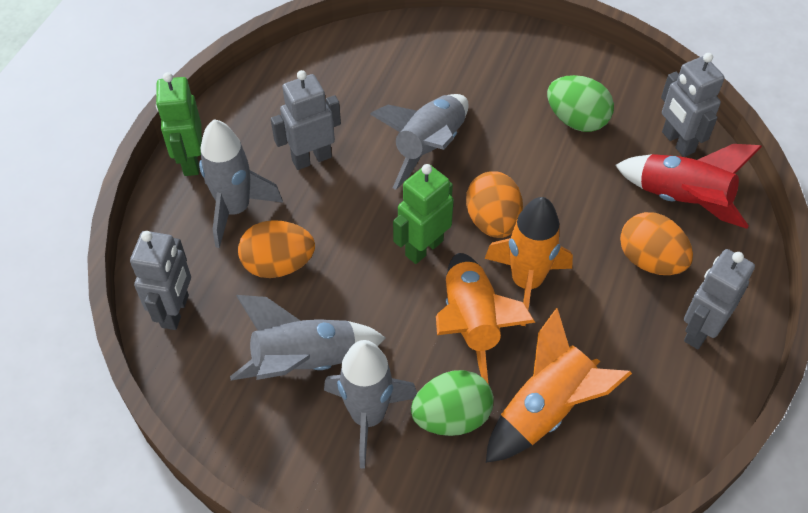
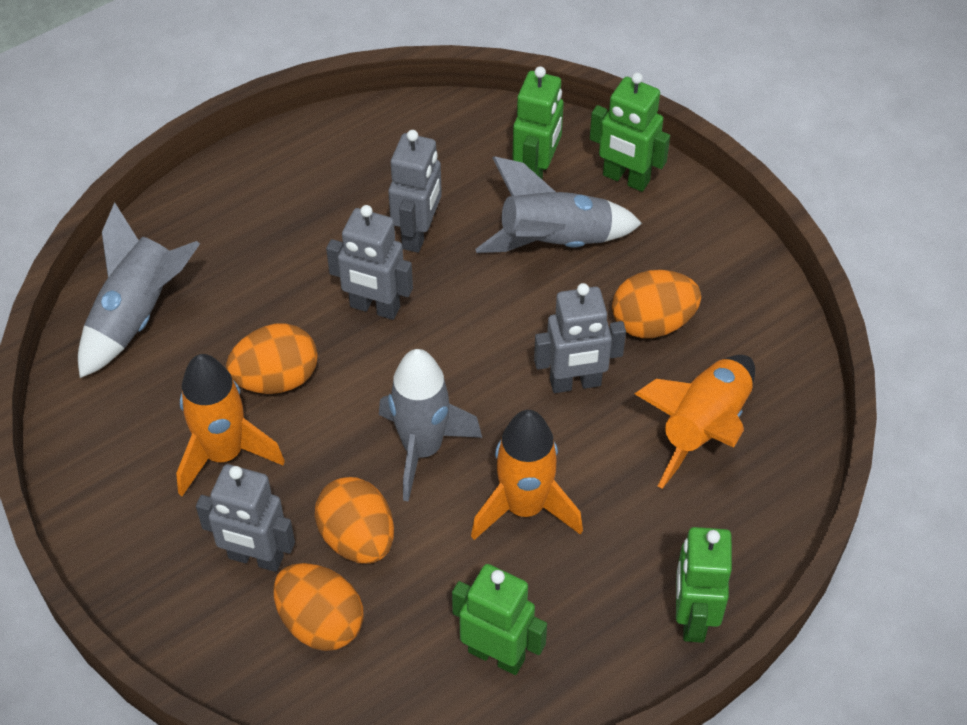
green egg: 2 -> 0
green robot: 2 -> 4
grey rocket: 4 -> 3
orange egg: 3 -> 4
red rocket: 1 -> 0

